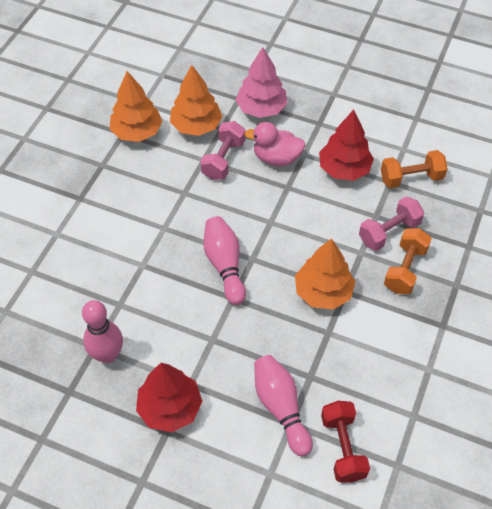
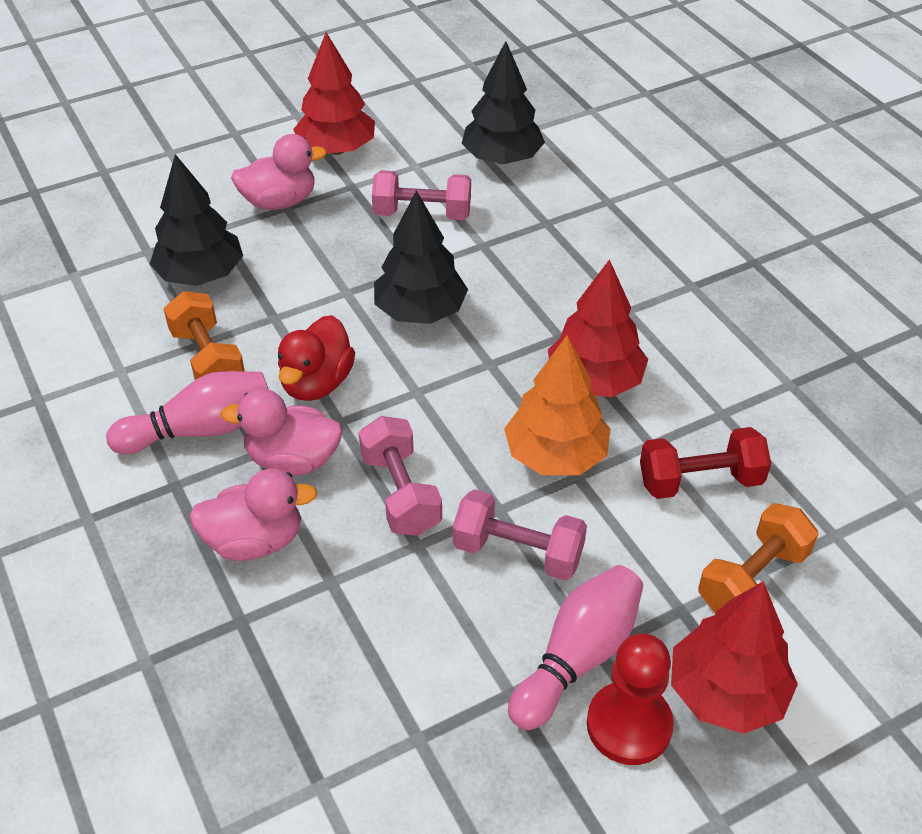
black tree: 0 -> 3
orange tree: 3 -> 1
pink bowling pin: 3 -> 2
pink duck: 1 -> 3
pink dumbbell: 2 -> 3
pink tree: 1 -> 0
red duck: 0 -> 1
red pawn: 0 -> 1
red tree: 2 -> 3

